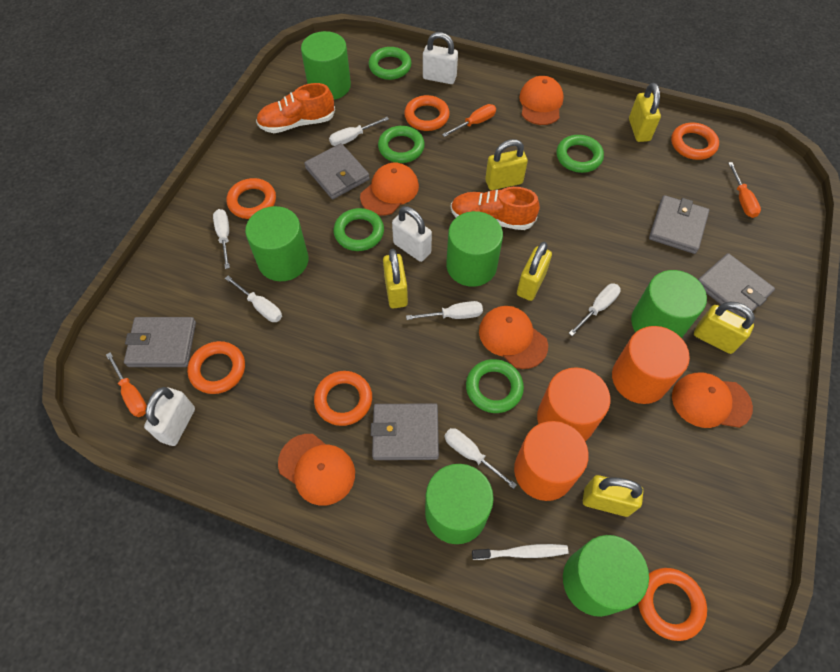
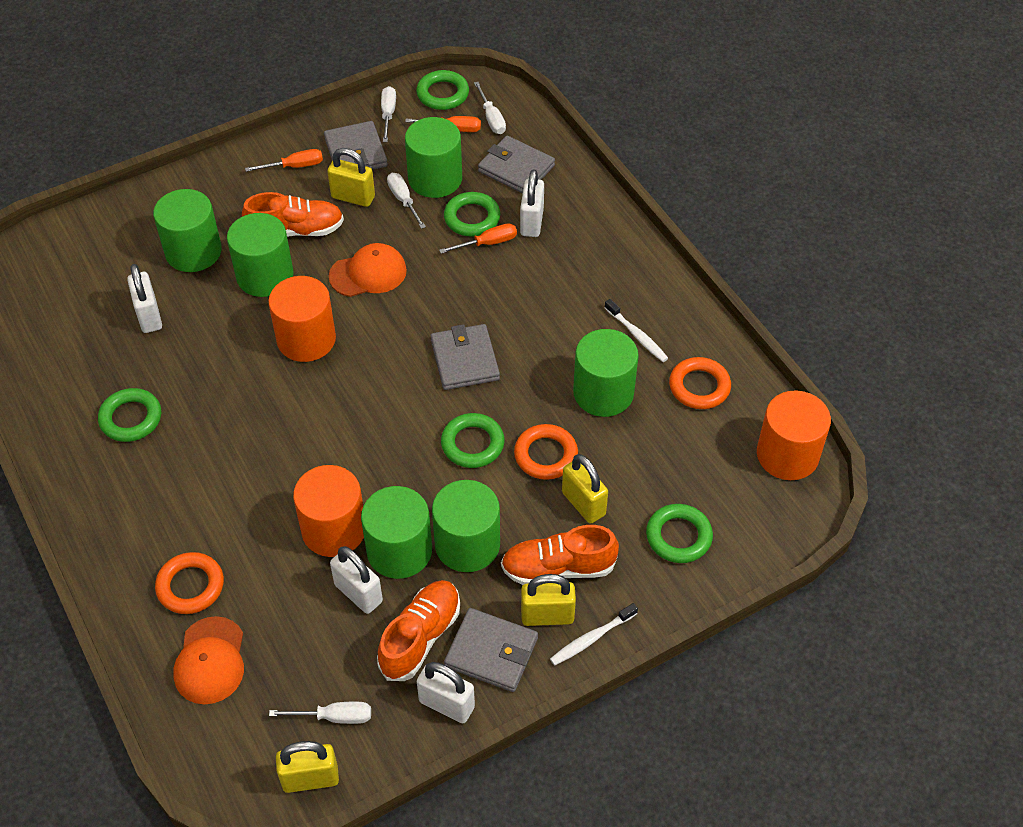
grey wallet: 5 -> 4
orange cap: 5 -> 2
orange ring: 6 -> 3
orange shoe: 2 -> 3
white padlock: 3 -> 4
white screwdriver: 6 -> 4
white toothbrush: 1 -> 2
yellow padlock: 6 -> 4

